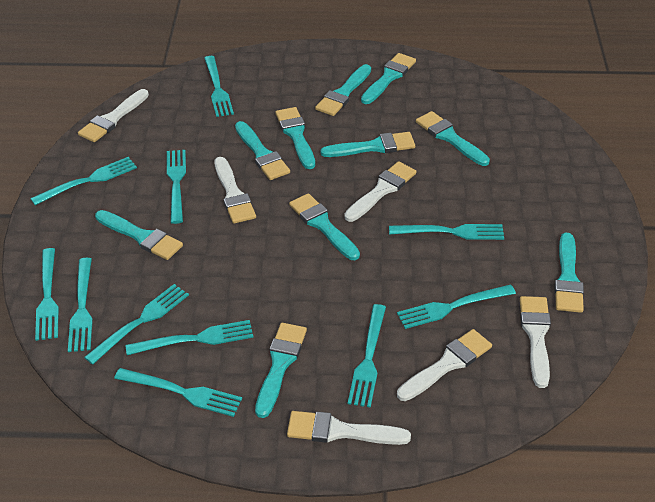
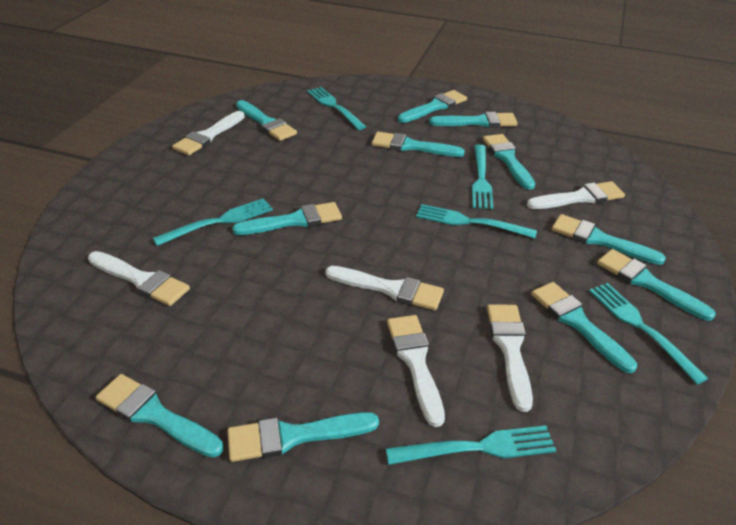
turquoise brush: 10 -> 11
turquoise fork: 11 -> 6

